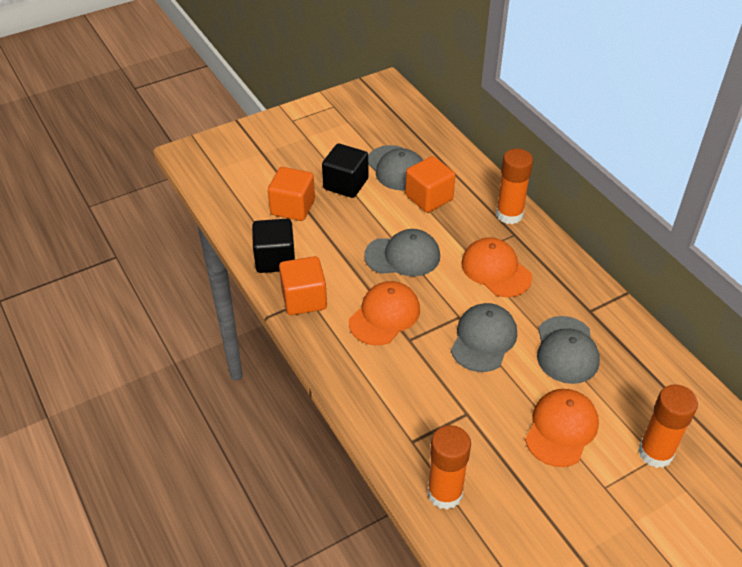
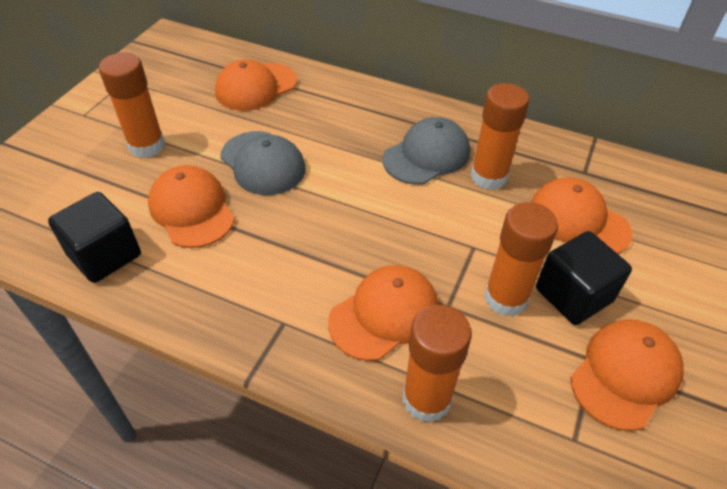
grey cap: 4 -> 2
orange cap: 3 -> 5
orange cube: 3 -> 0
orange glue stick: 3 -> 4

